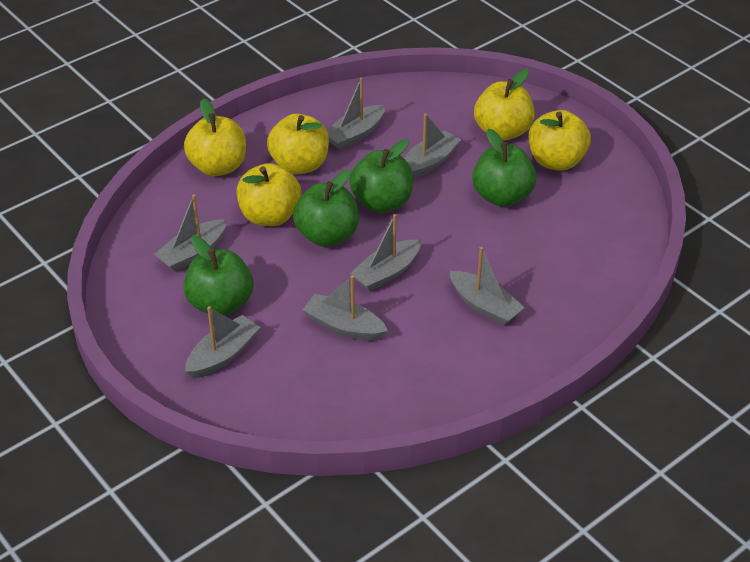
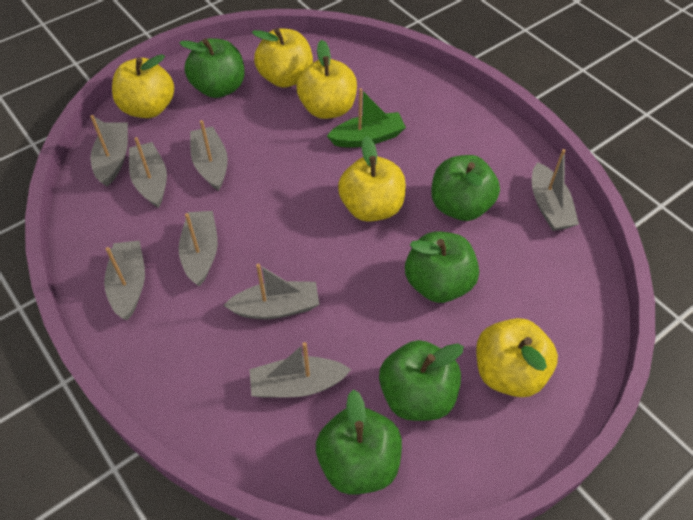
green apple: 4 -> 5
green boat: 0 -> 1
grey boat: 7 -> 8

